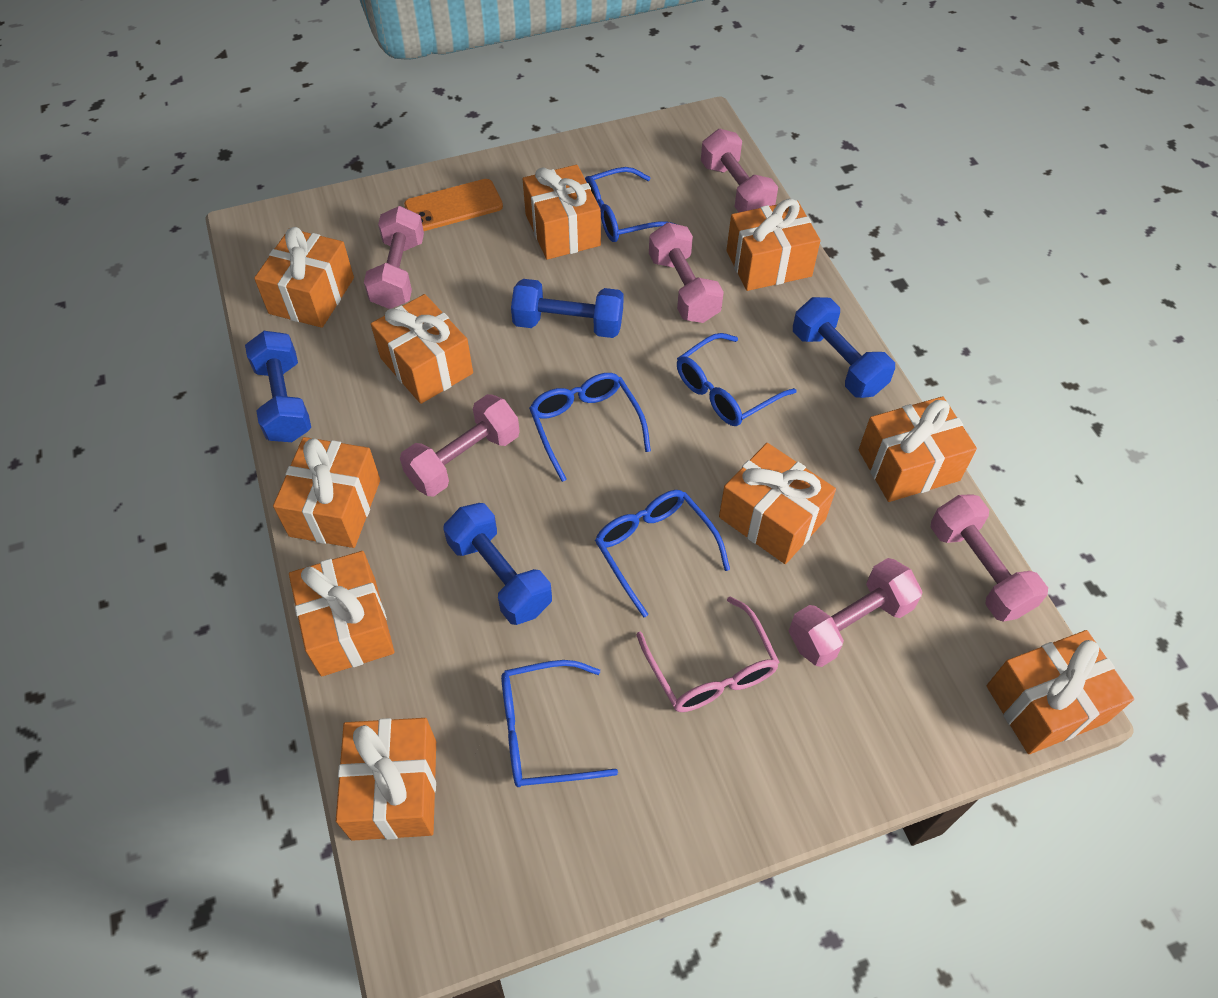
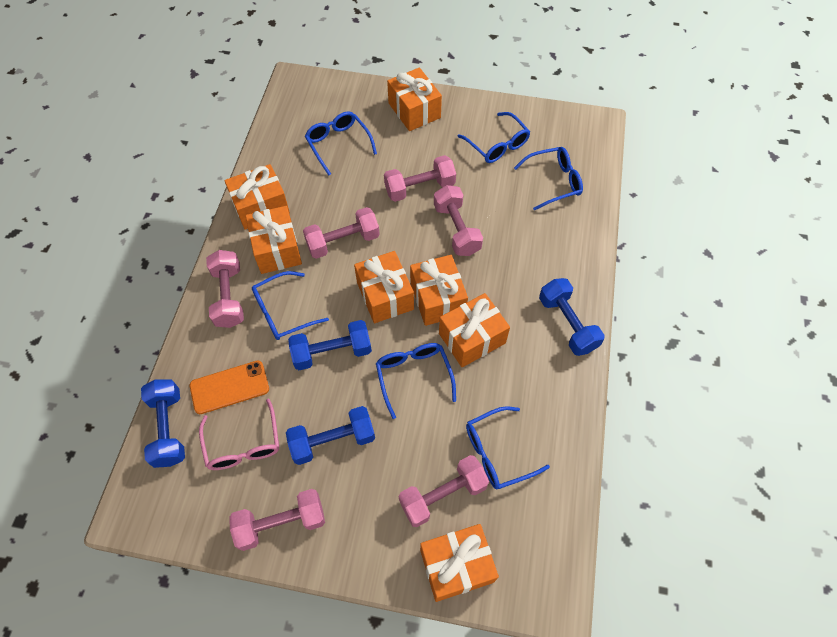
blue glasses: 5 -> 6
orange gift: 10 -> 7

